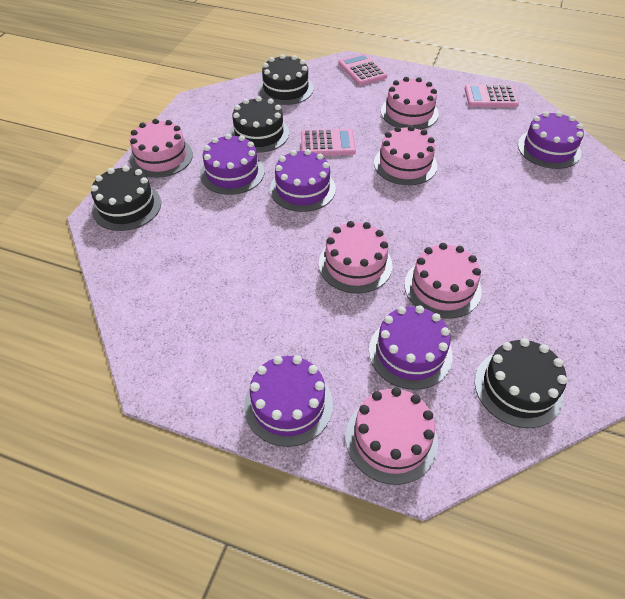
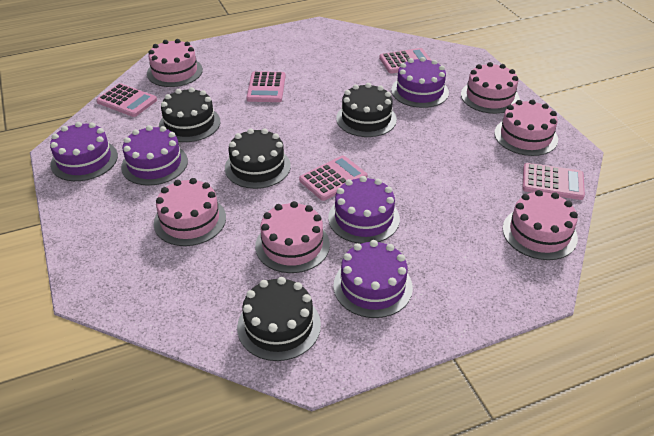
pink calculator: 3 -> 5

